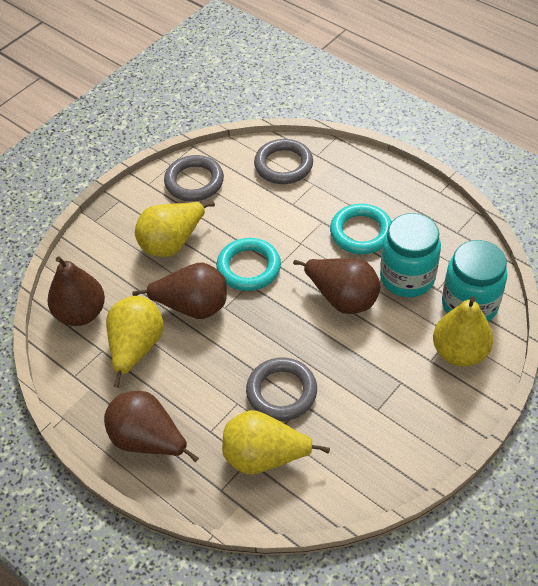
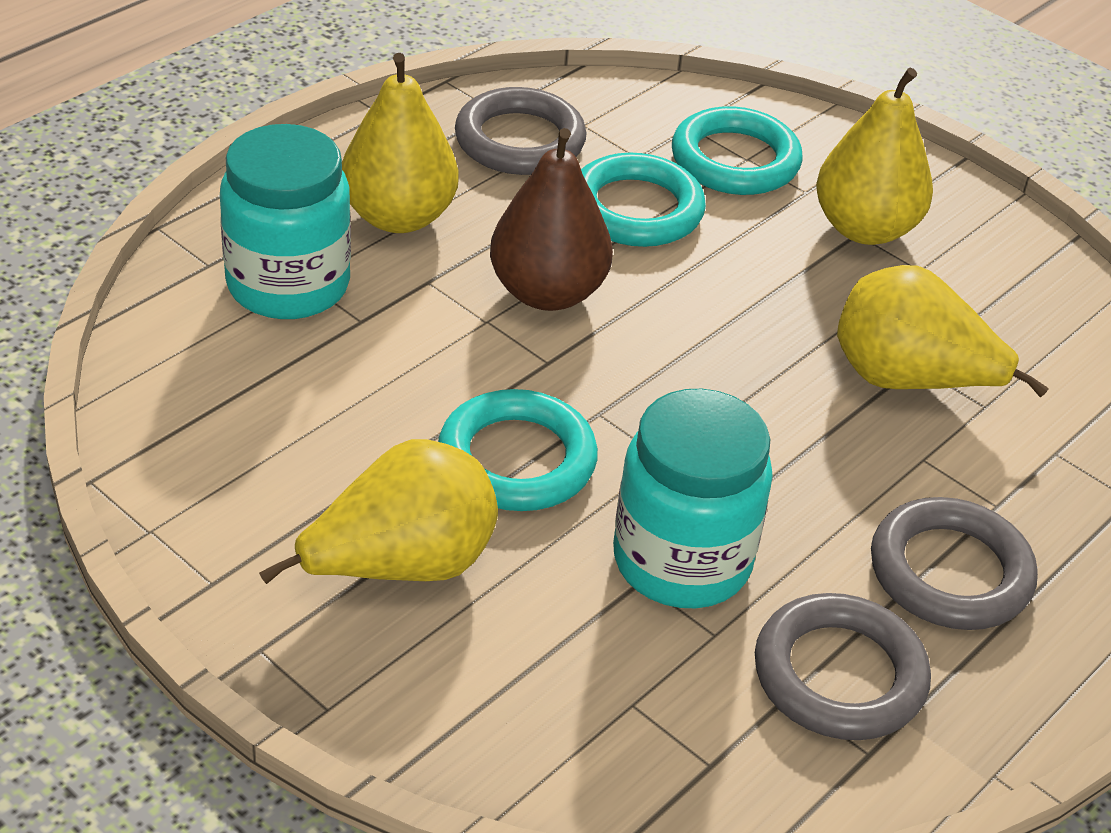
brown pear: 4 -> 1
turquoise ring: 2 -> 3

